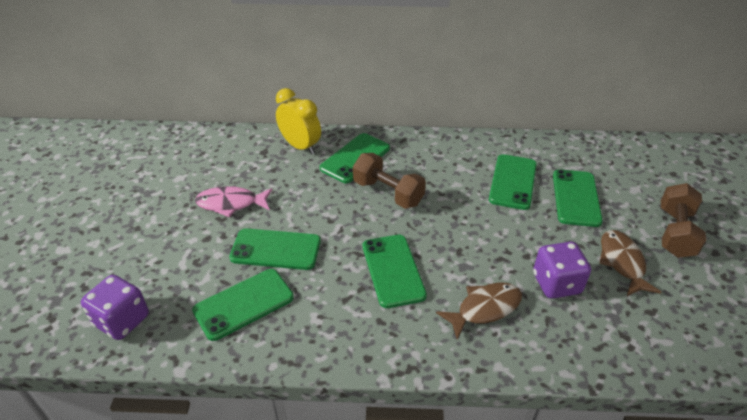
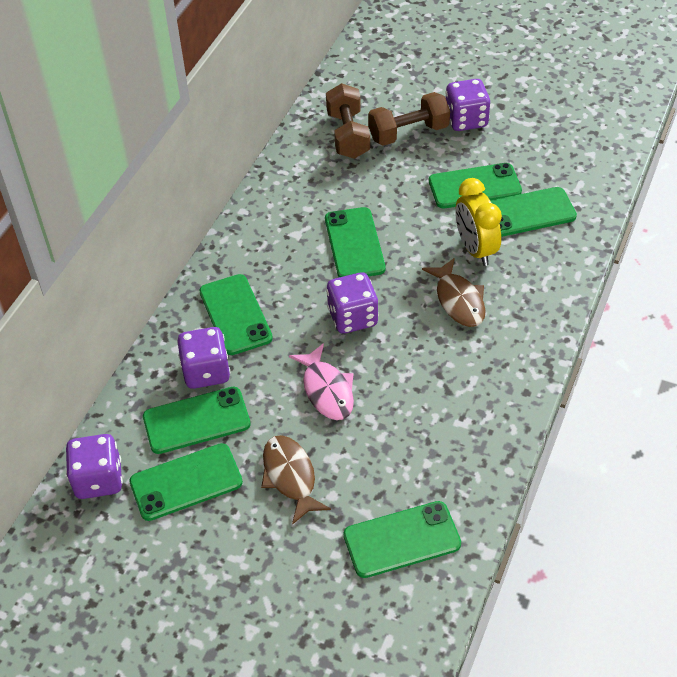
green phone: 6 -> 7
purple dice: 2 -> 4

